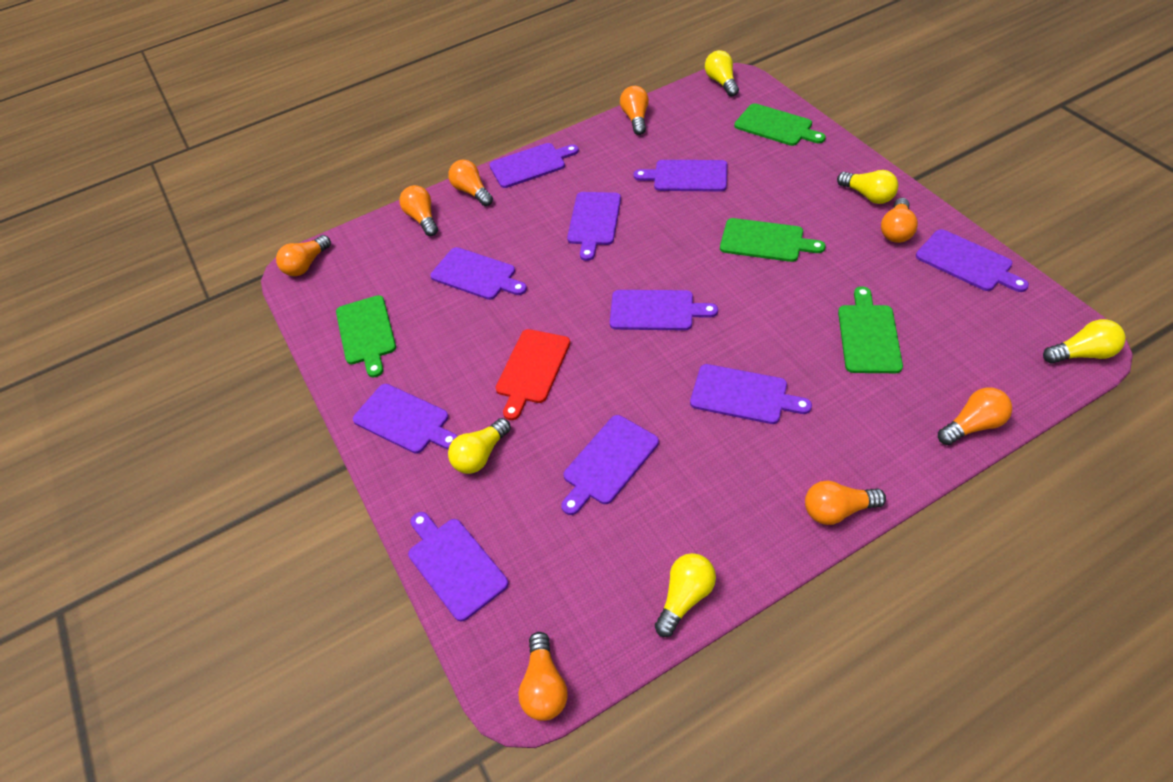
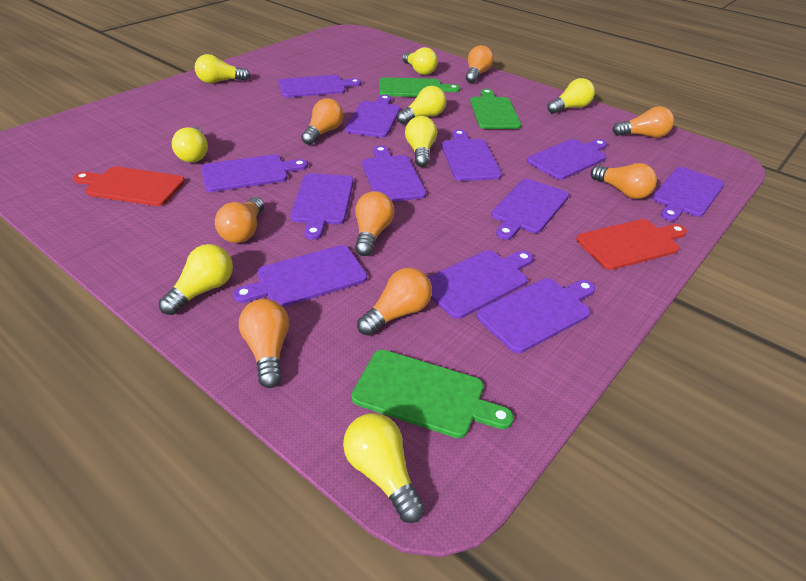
green cutting board: 4 -> 3
purple cutting board: 10 -> 12
red cutting board: 1 -> 2
yellow light bulb: 5 -> 8

